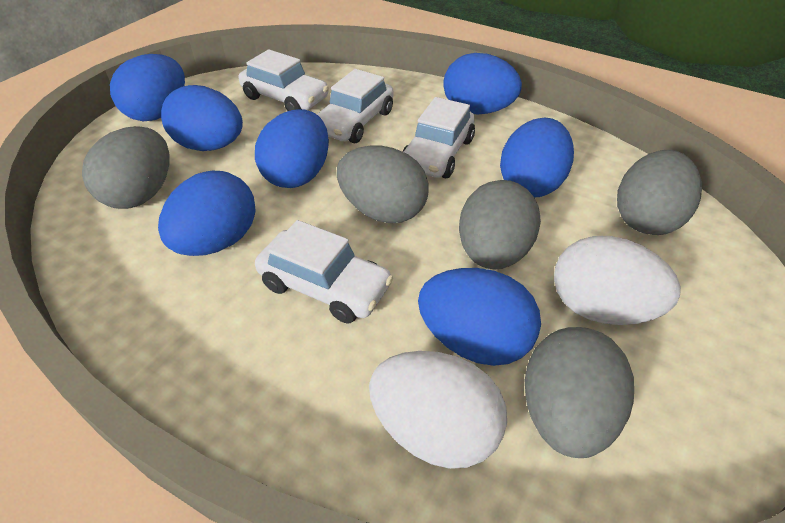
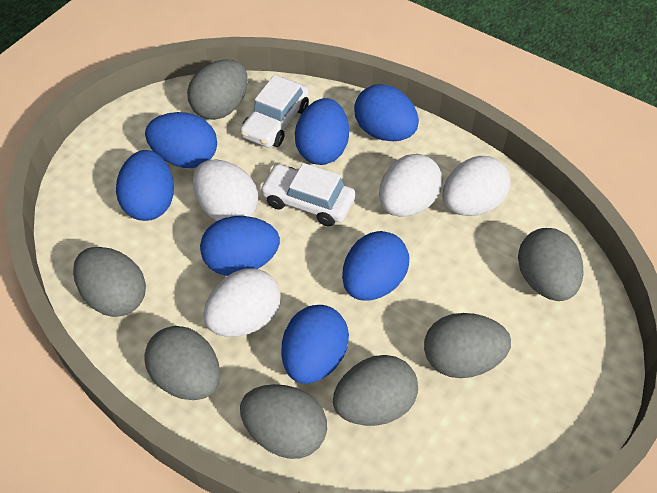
grey egg: 5 -> 7
white car: 4 -> 2
white egg: 2 -> 4

